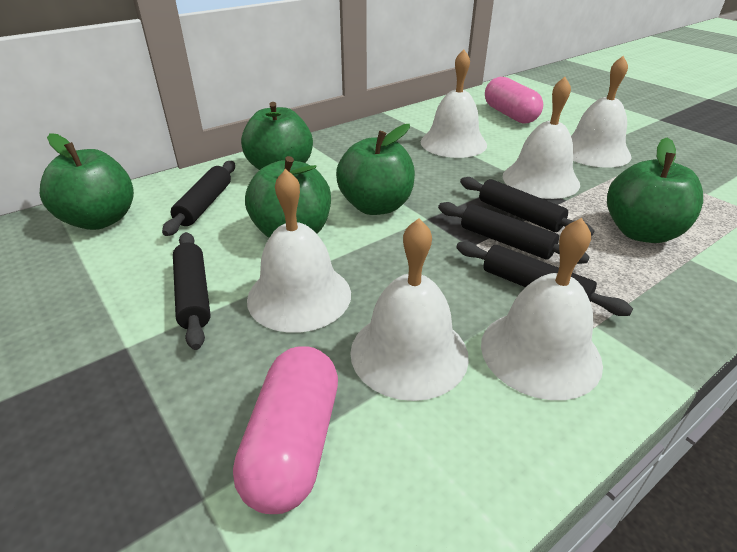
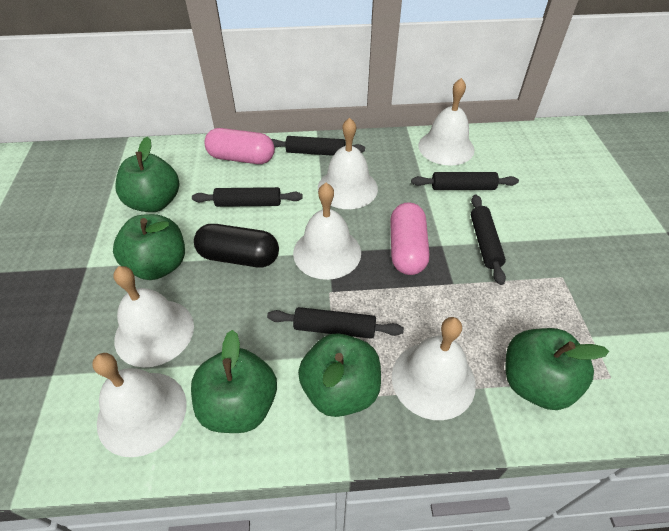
black capsule: 0 -> 1

